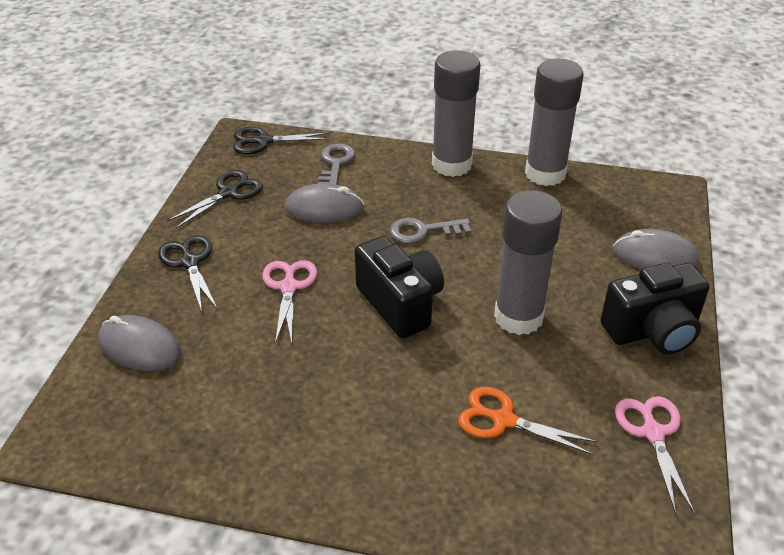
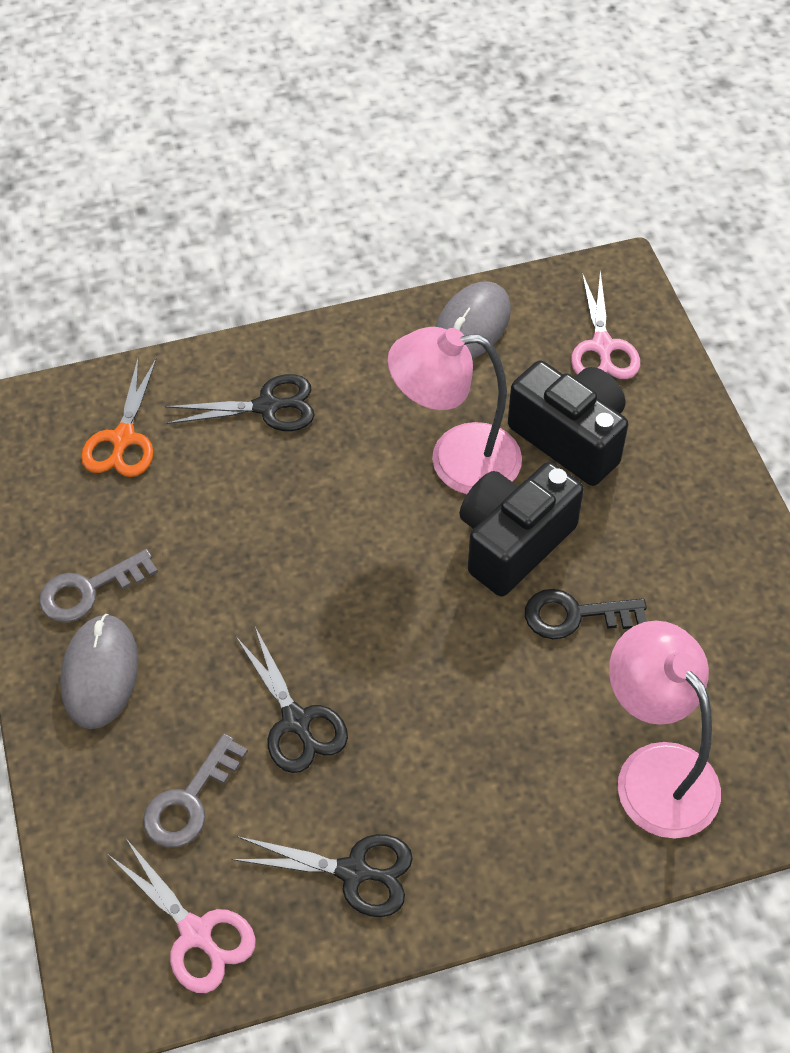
black key: 0 -> 1
grey glue stick: 3 -> 0
grey mouse: 3 -> 2
pink lamp: 0 -> 2

